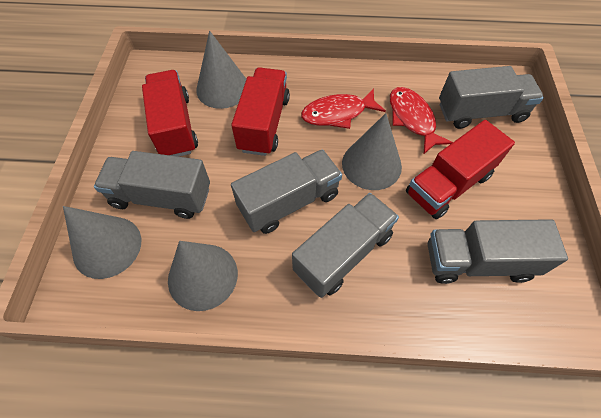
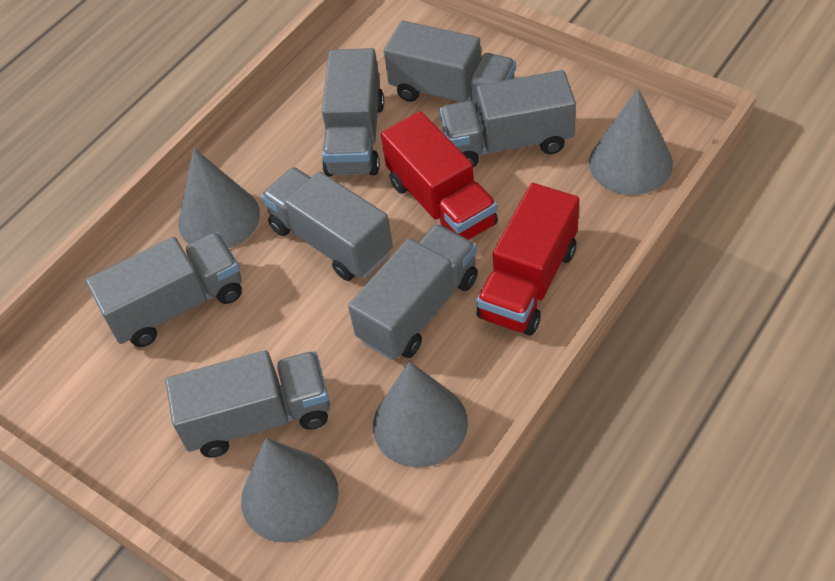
grey truck: 5 -> 7
red fish: 2 -> 0
red truck: 3 -> 2

